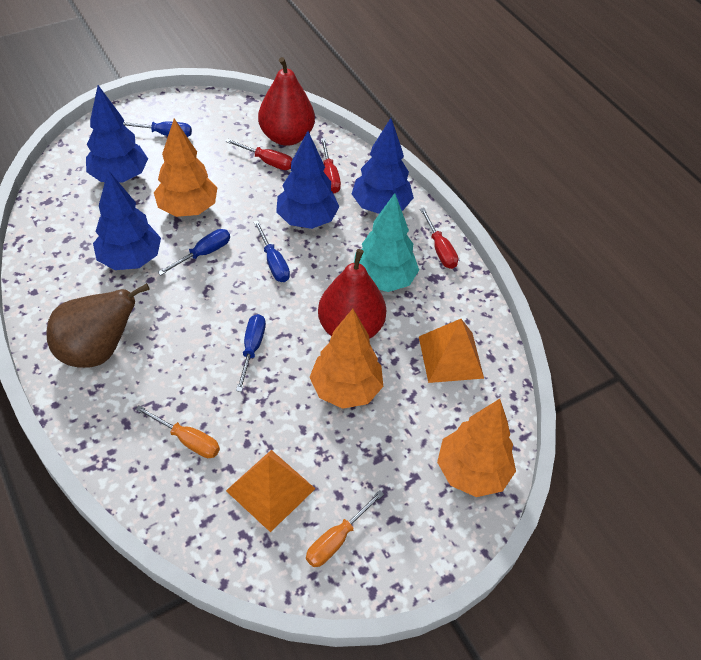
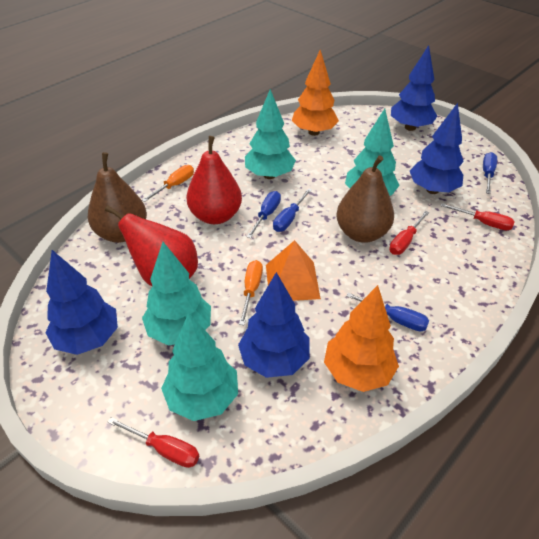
brown pear: 1 -> 2
orange pyramid: 2 -> 1
orange tree: 3 -> 2
turquoise tree: 1 -> 4

